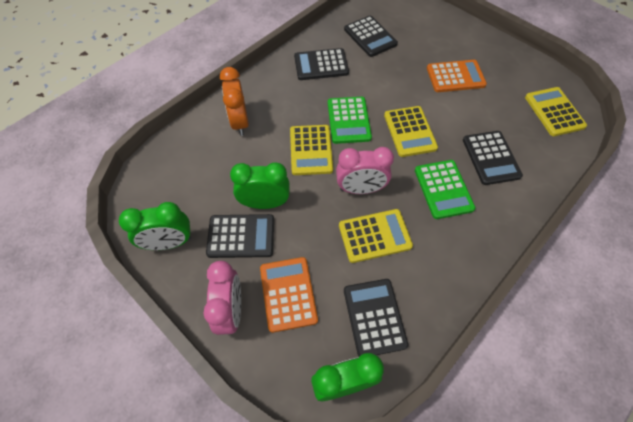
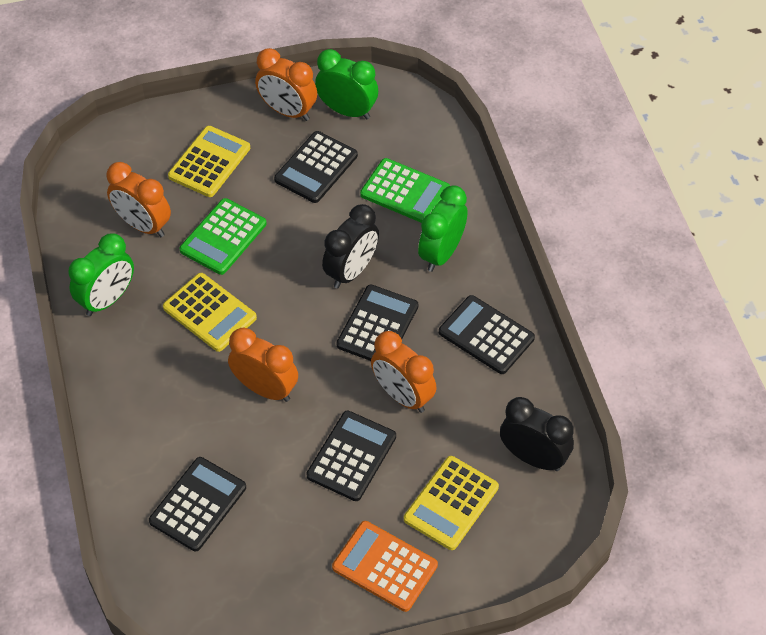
black clock: 0 -> 2
orange calculator: 2 -> 1
orange clock: 1 -> 4
pink clock: 2 -> 0
yellow calculator: 4 -> 3

